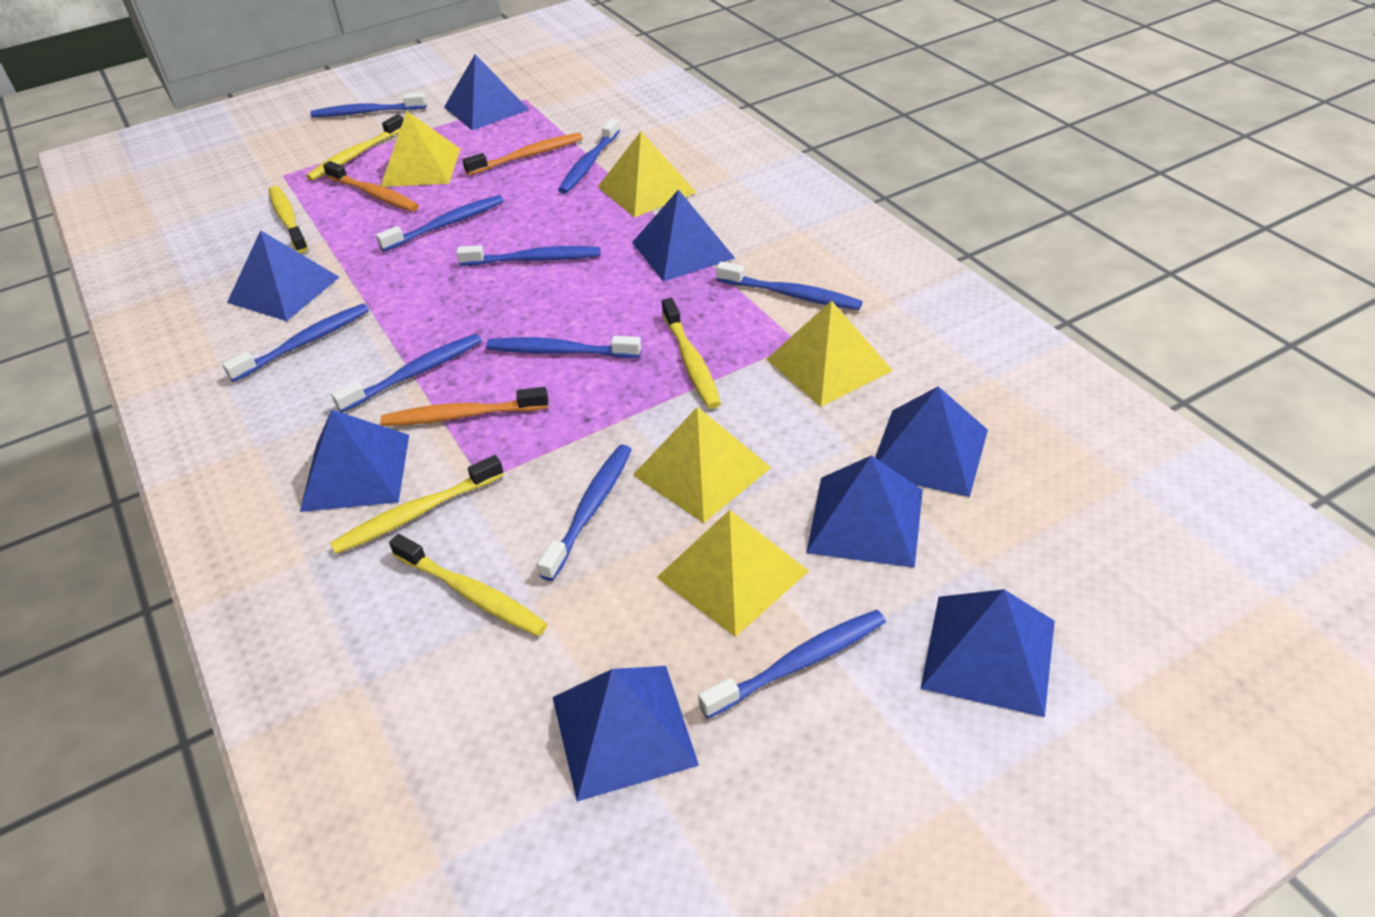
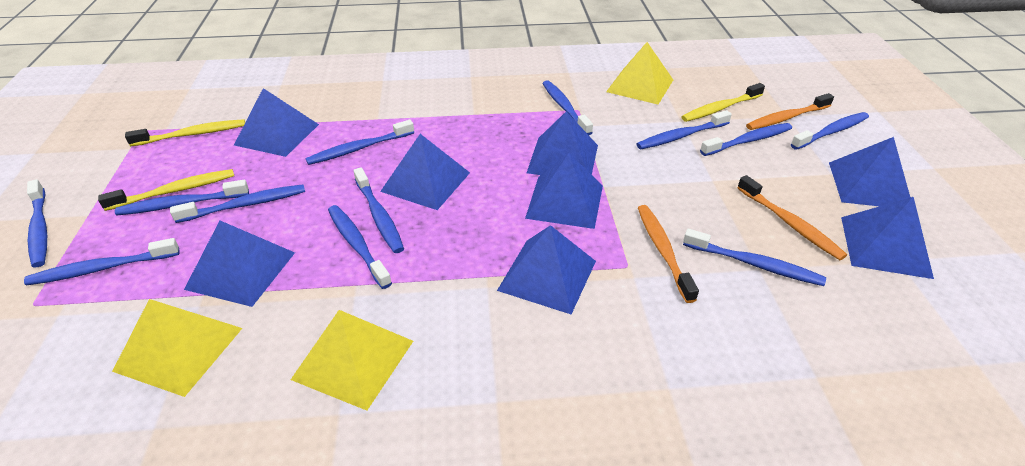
blue toothbrush: 10 -> 12
yellow pyramid: 5 -> 3
yellow toothbrush: 5 -> 3

